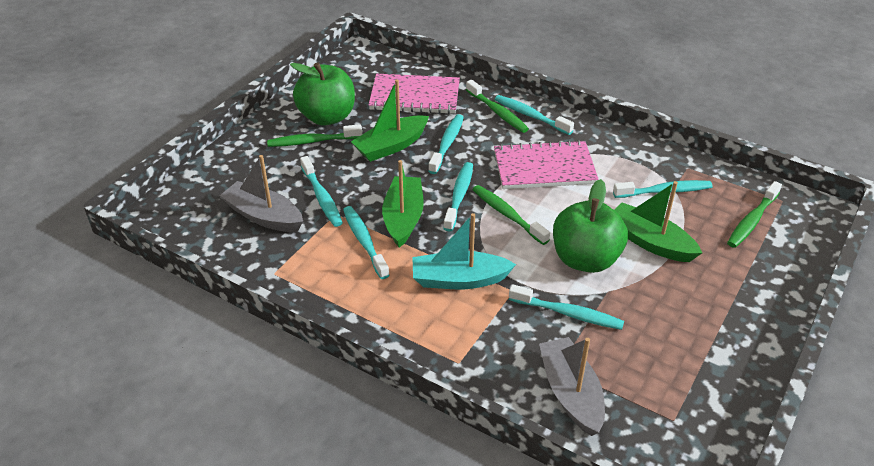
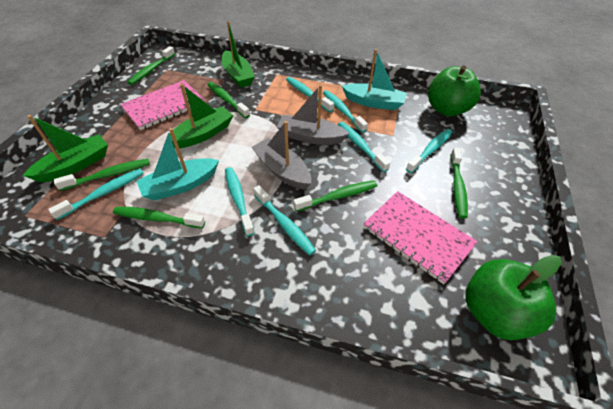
green toothbrush: 4 -> 6
turquoise boat: 1 -> 2

